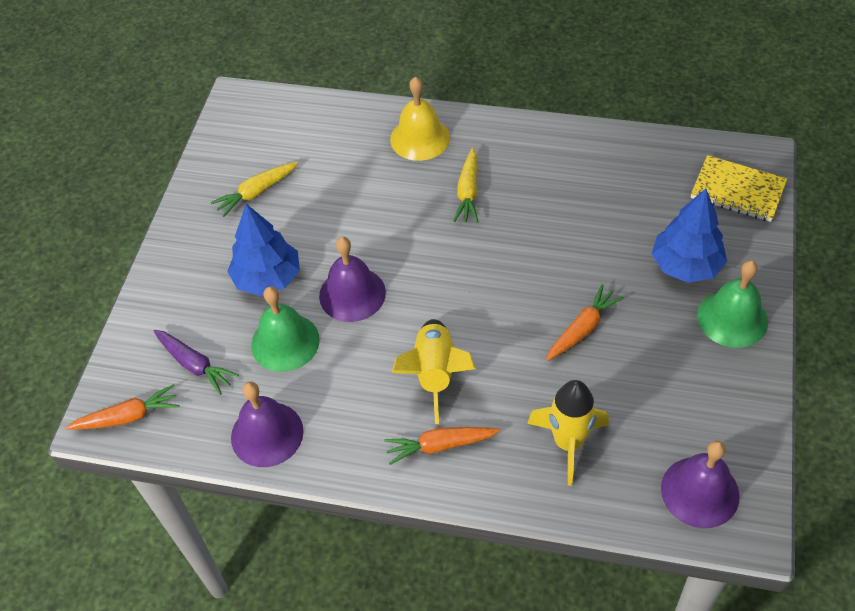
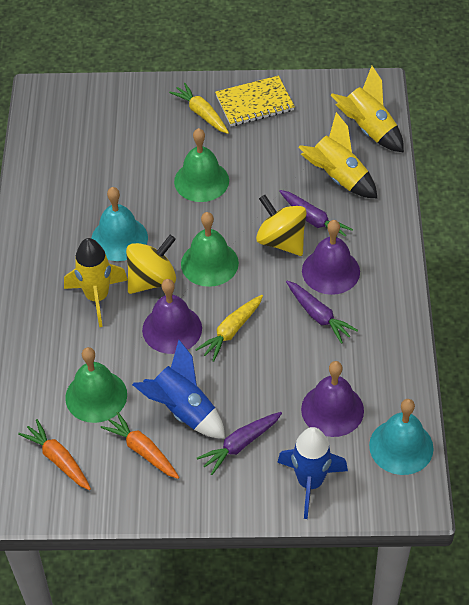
blue rocket: 0 -> 2
blue tree: 2 -> 0
green bell: 2 -> 3
orange carrot: 3 -> 2
purple carrot: 1 -> 3
turquoise bell: 0 -> 2
yellow bell: 1 -> 0
yellow rocket: 2 -> 3
yellow spinning top: 0 -> 2

